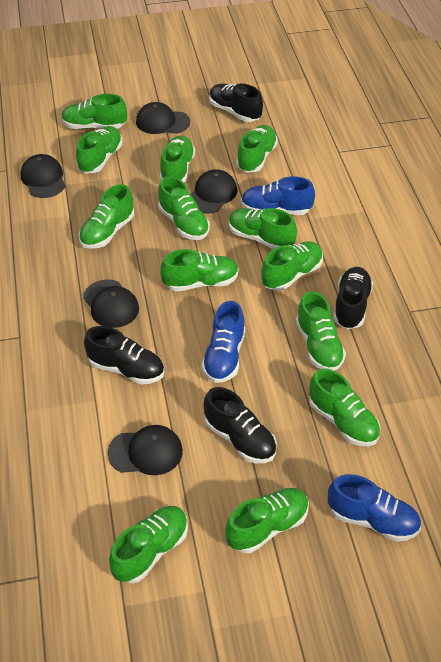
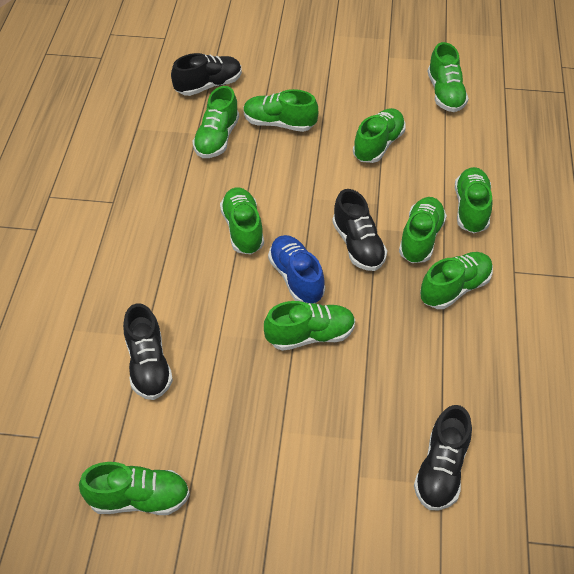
black cap: 5 -> 0
blue shoe: 3 -> 1
green shoe: 13 -> 10

